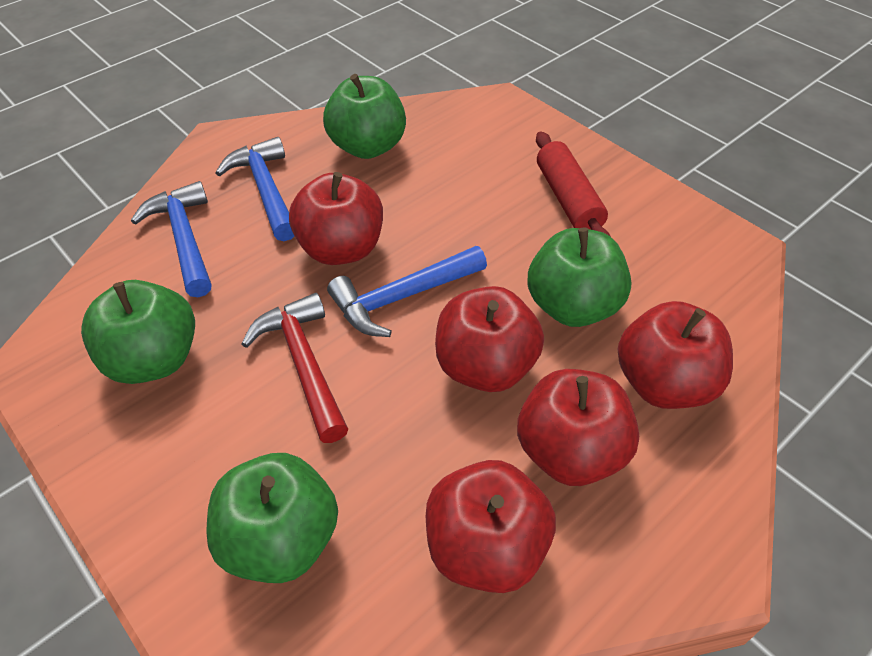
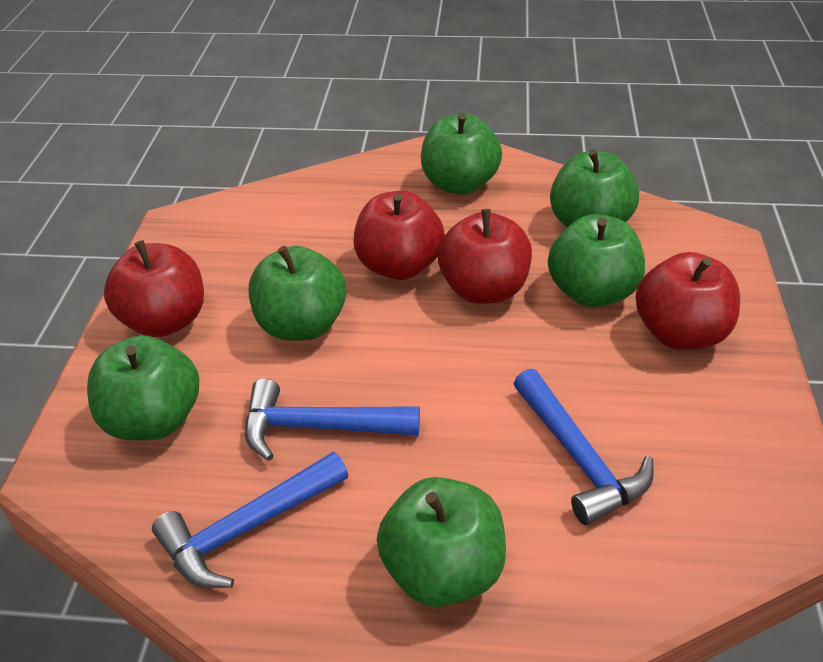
green apple: 4 -> 6
red apple: 5 -> 4
red hammer: 1 -> 0
red rolling pin: 1 -> 0

